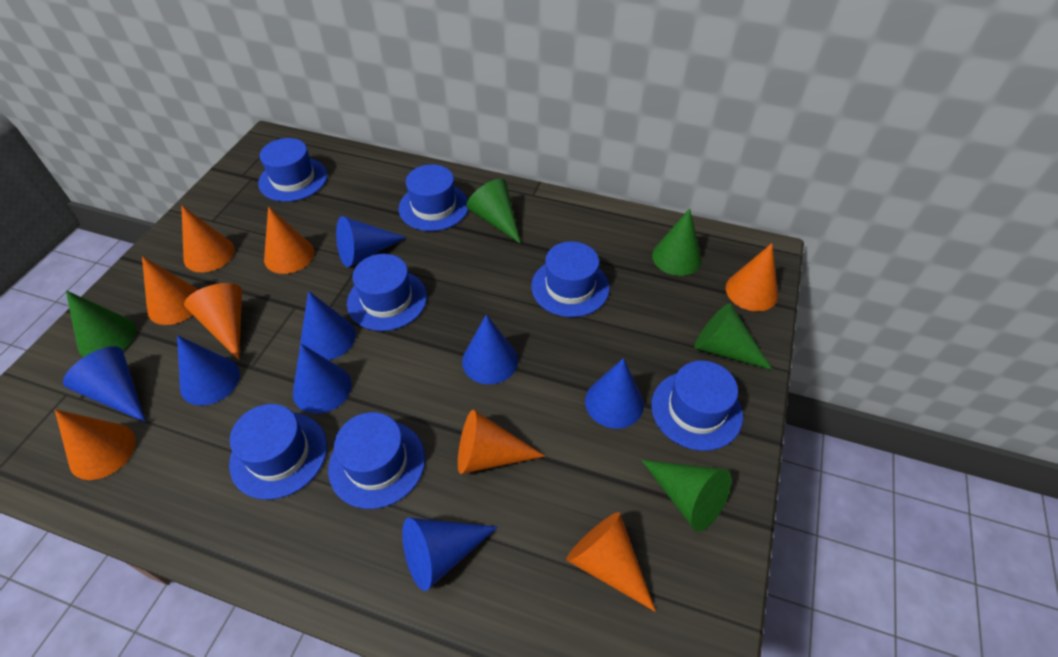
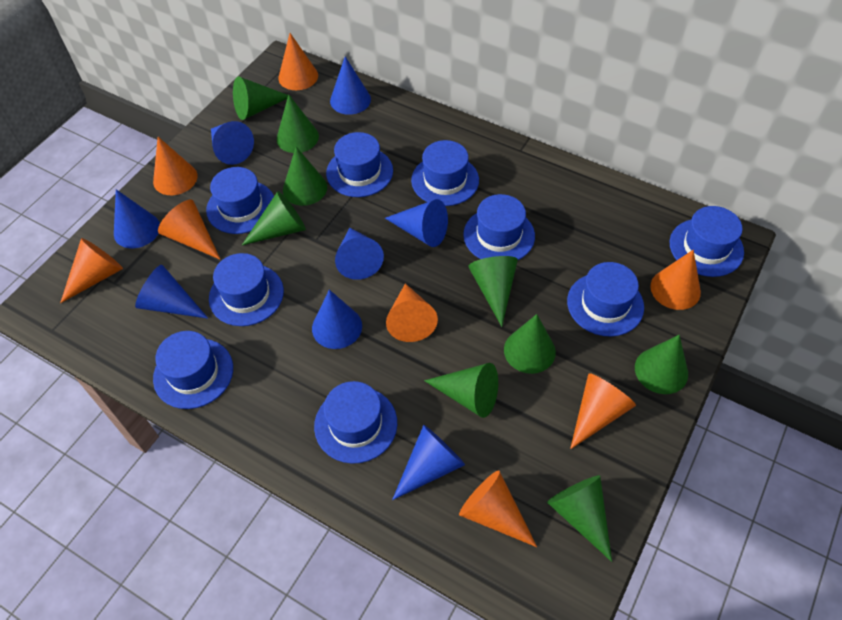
blue hat: 7 -> 9
green cone: 5 -> 9

